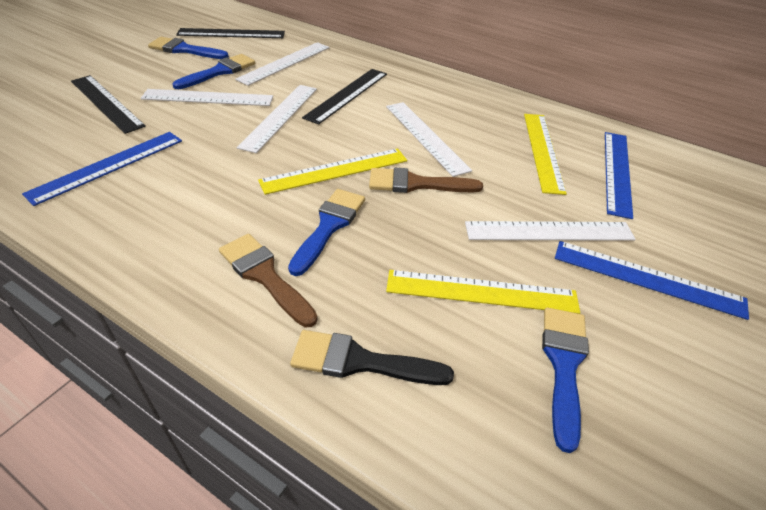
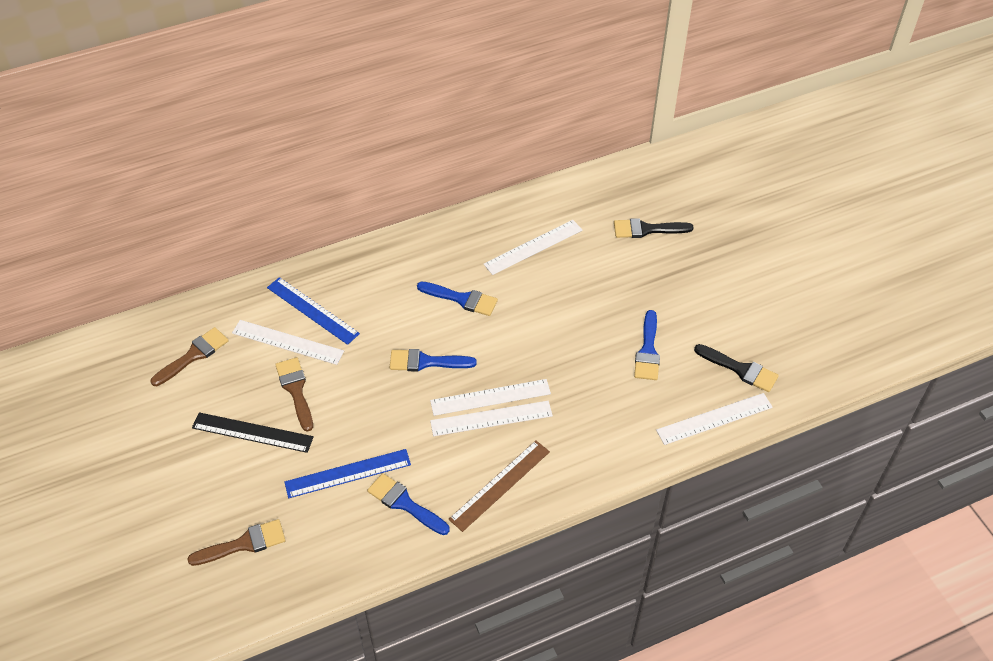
black brush: 1 -> 2
black ruler: 3 -> 1
blue ruler: 3 -> 2
brown brush: 2 -> 3
brown ruler: 0 -> 1
yellow ruler: 3 -> 0

